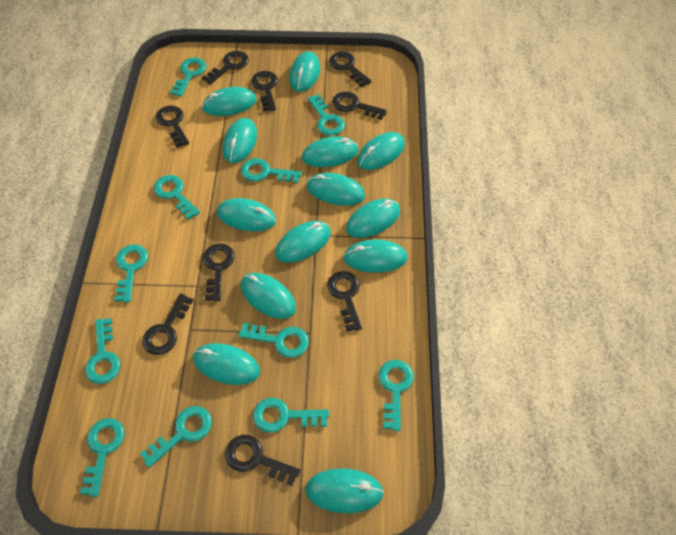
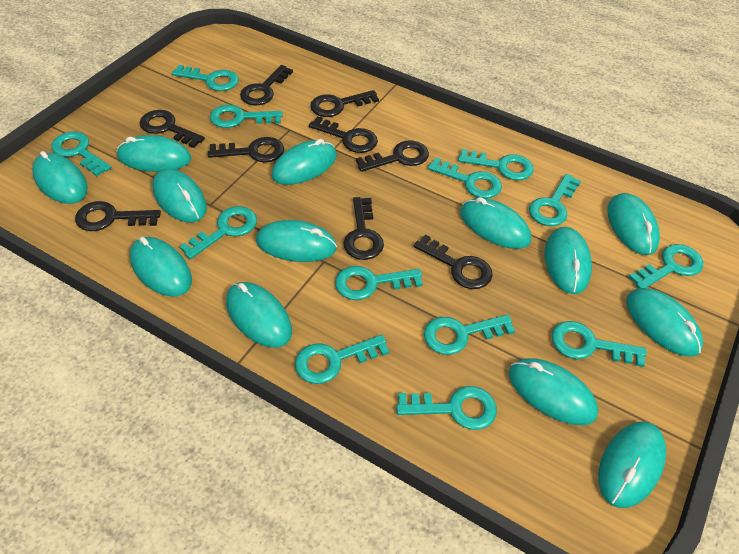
turquoise key: 11 -> 13

